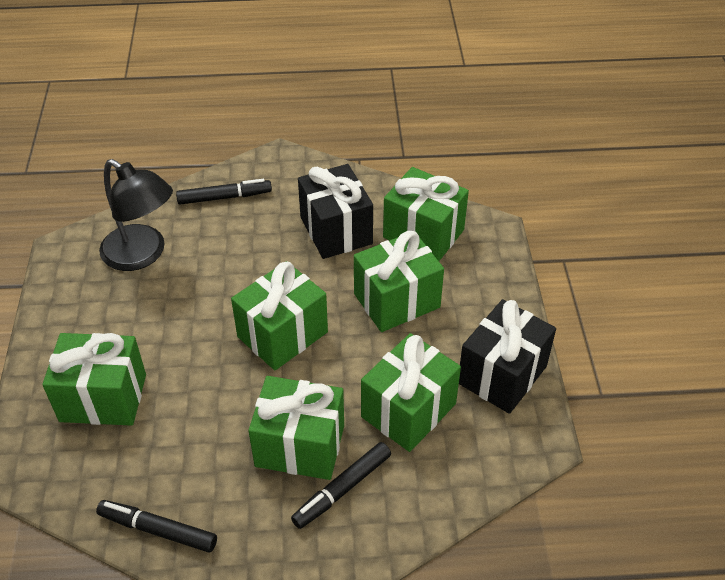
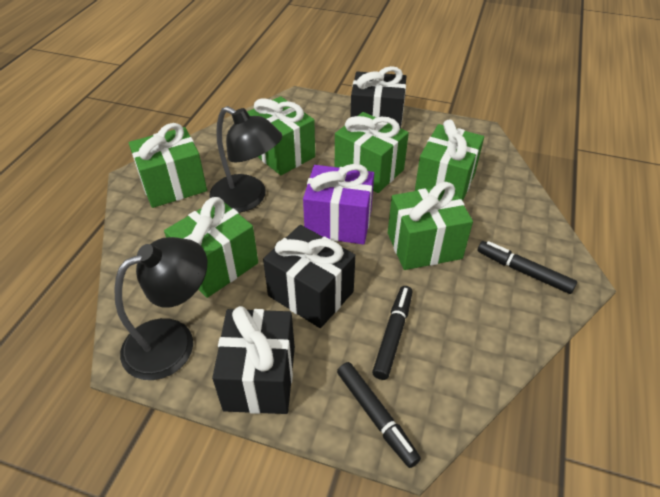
black gift: 2 -> 3
black lamp: 1 -> 2
purple gift: 0 -> 1

